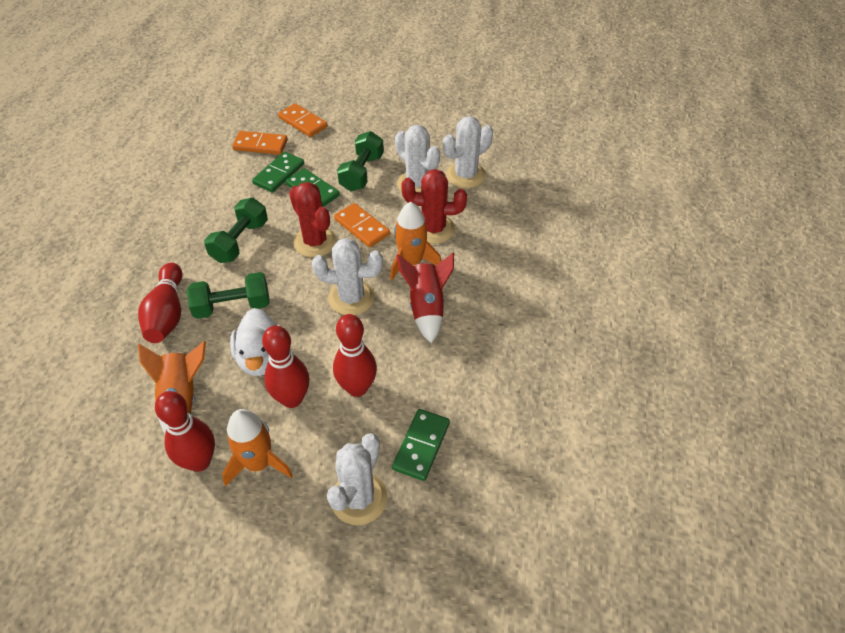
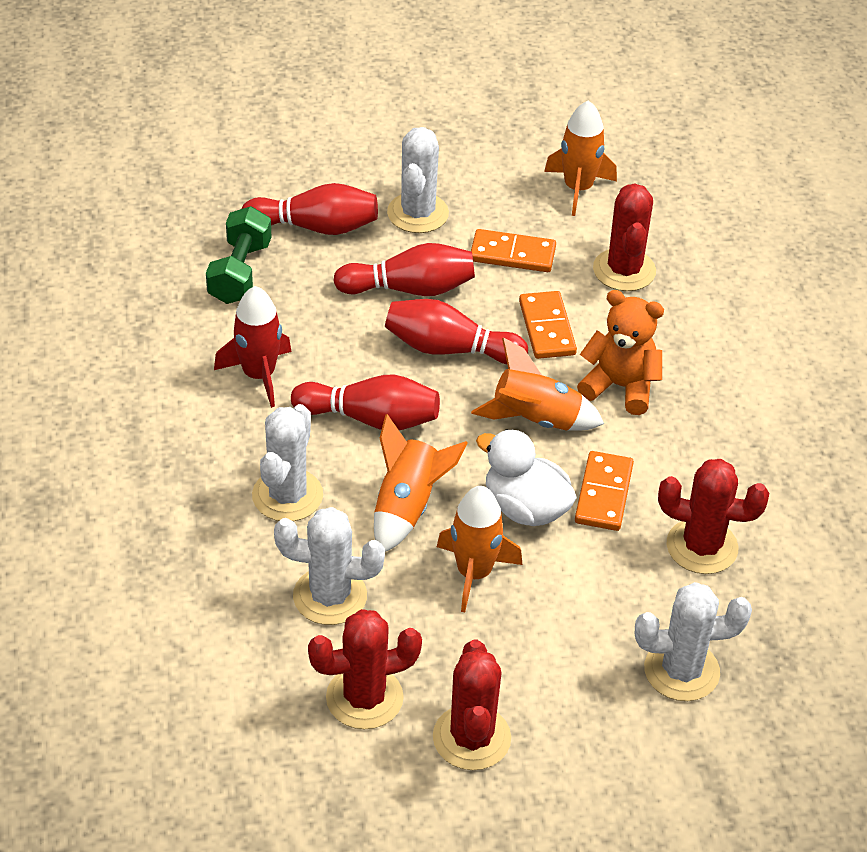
green domino: 3 -> 0
green dumbbell: 3 -> 1
orange rocket: 3 -> 4
orange teddy bear: 0 -> 1
red cactus: 2 -> 4

